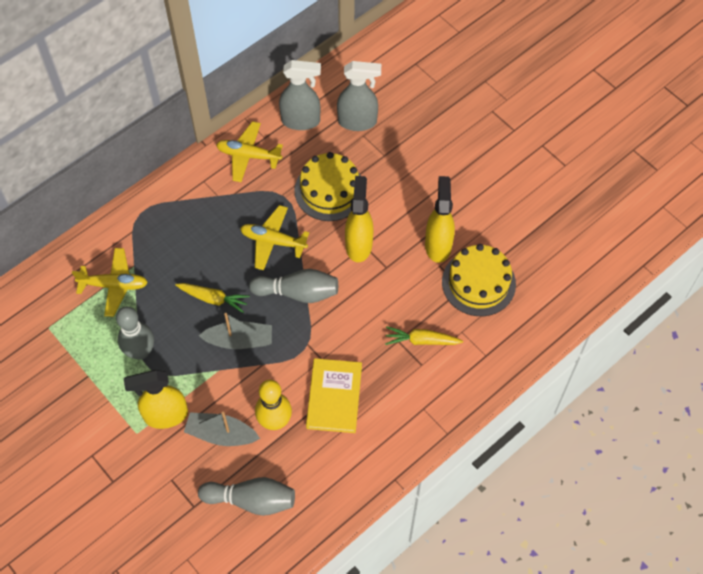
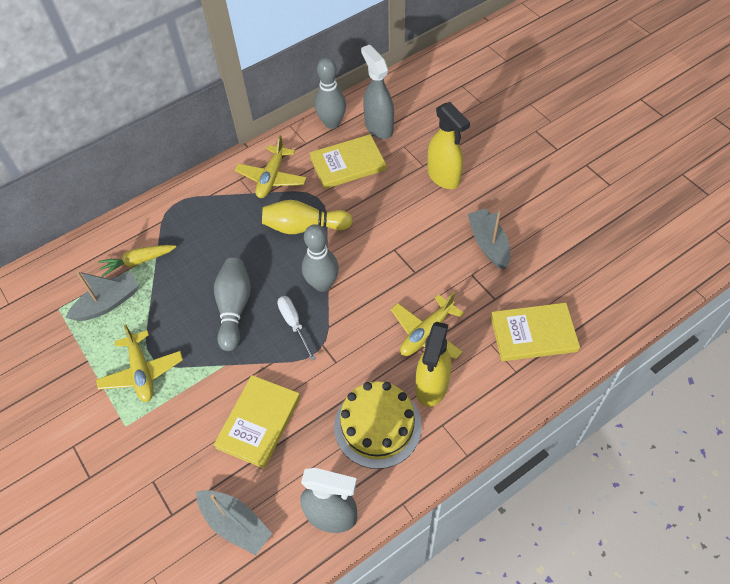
grey boat: 2 -> 3
white screwdriver: 0 -> 1
yellow book: 1 -> 3
yellow cake: 2 -> 1
yellow carrot: 2 -> 1
yellow spray bottle: 3 -> 2

